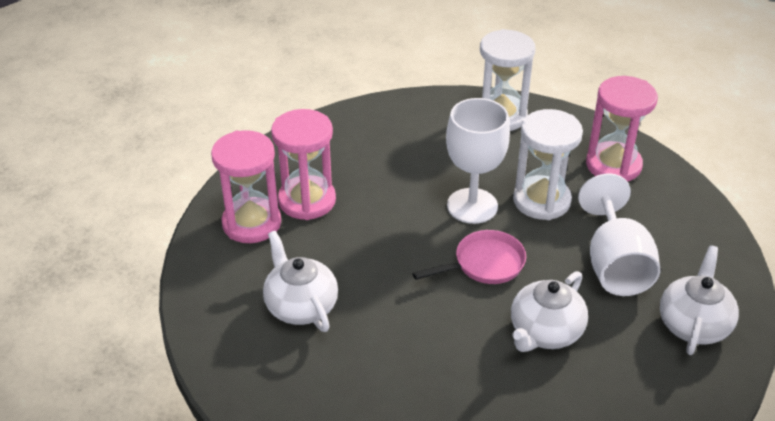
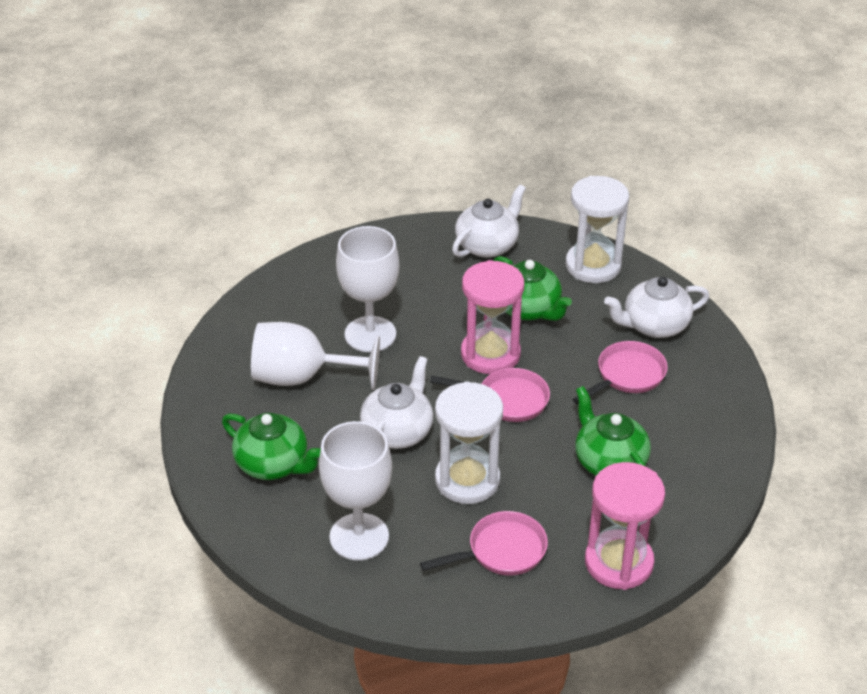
green teapot: 0 -> 3
pink hourglass: 3 -> 2
pink pan: 1 -> 3
white goblet: 2 -> 3

